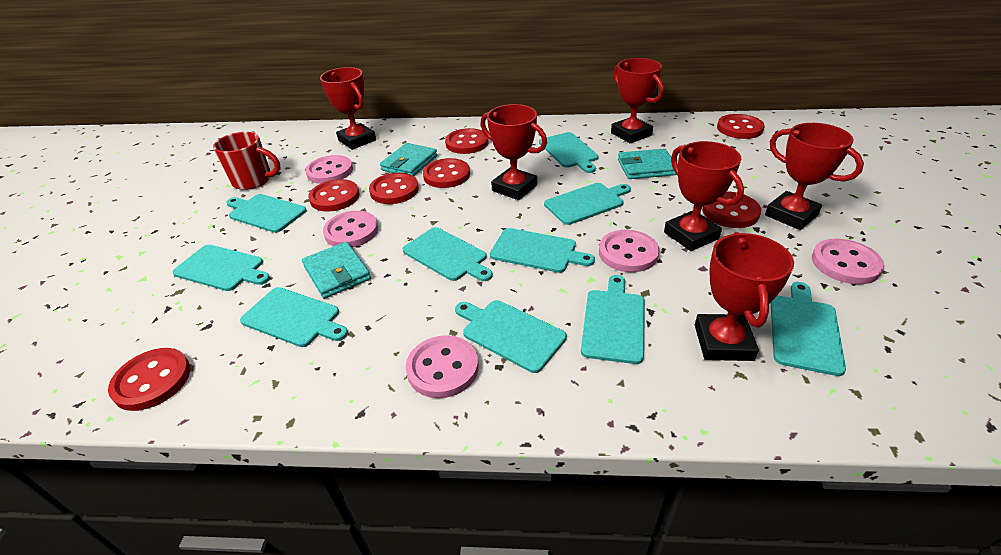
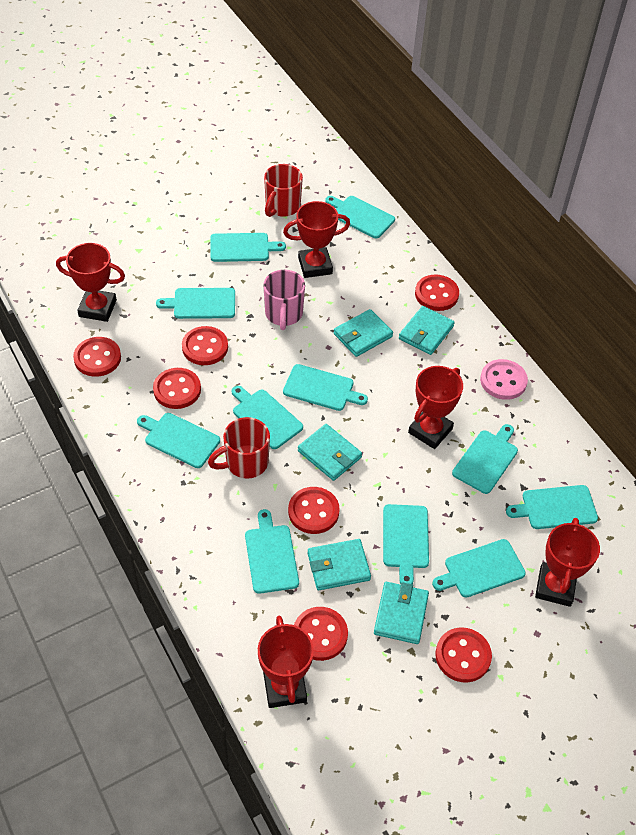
pink button: 5 -> 1
pink mug: 0 -> 1
red mug: 1 -> 2
red trophy: 6 -> 5
turquoise cutting board: 10 -> 11
turquoise wallet: 3 -> 5

